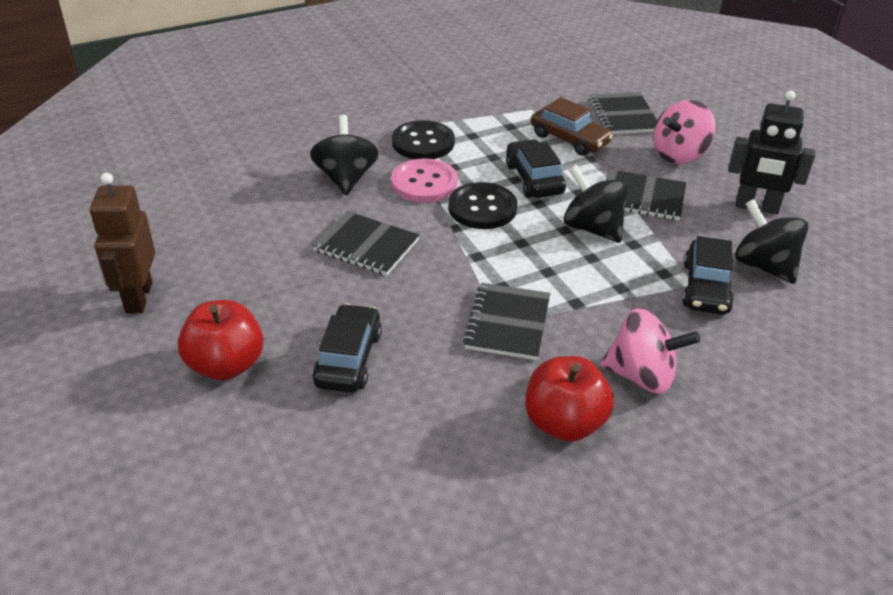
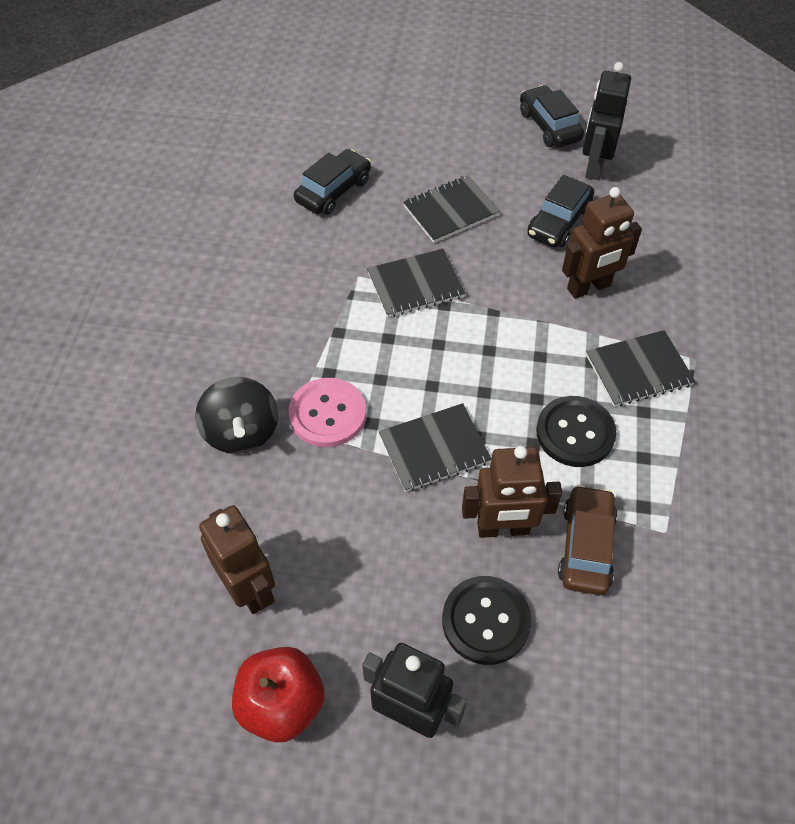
black robot: 1 -> 2
black spinning top: 3 -> 1
brown robot: 1 -> 3
pink spinning top: 2 -> 0
red apple: 2 -> 1

